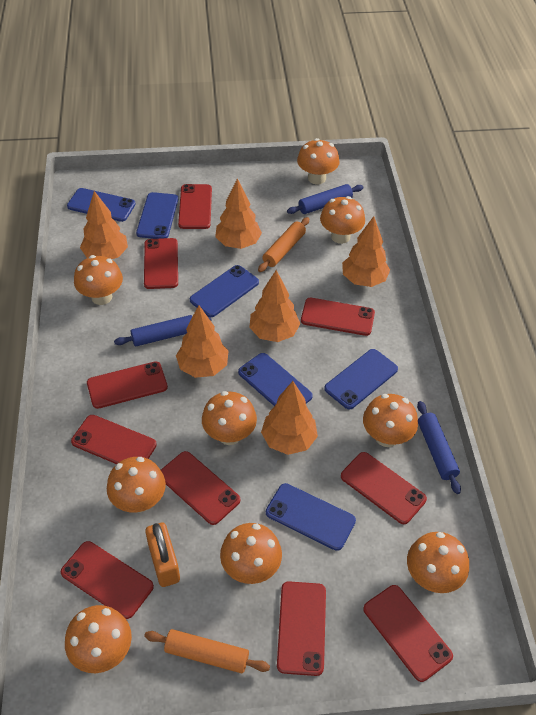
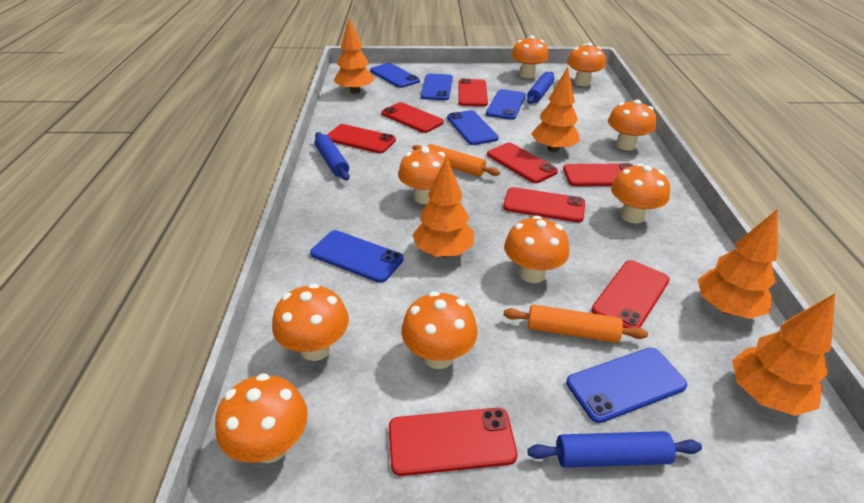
orange padlock: 1 -> 0
orange tree: 6 -> 5
red phone: 10 -> 8

